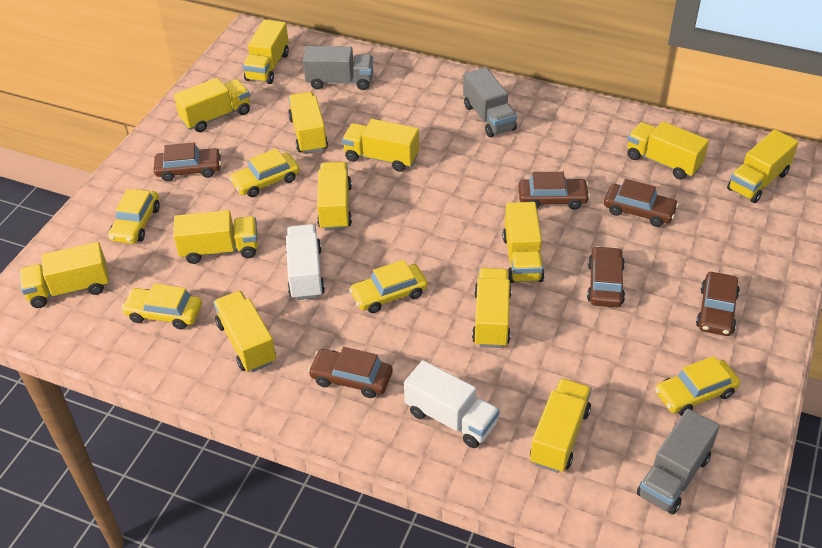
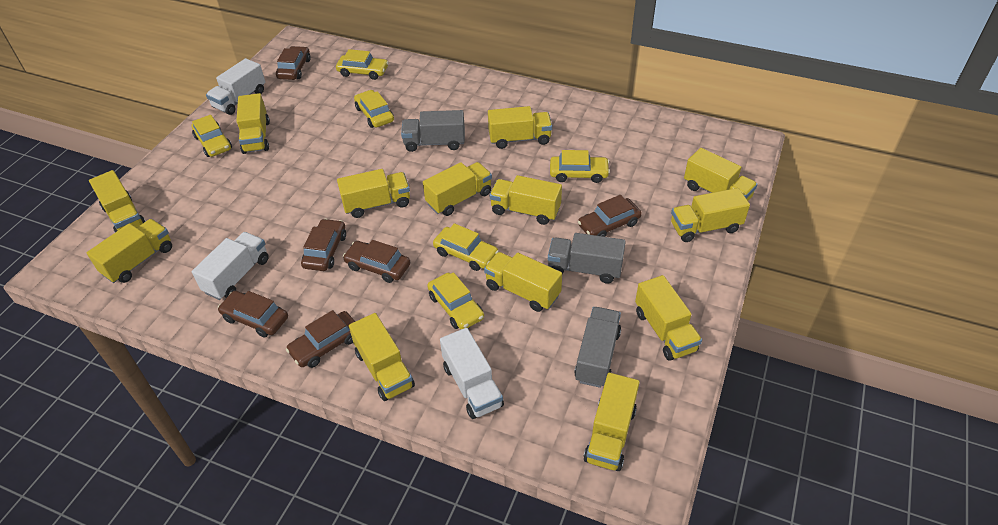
white truck: 2 -> 3
yellow car: 5 -> 6

